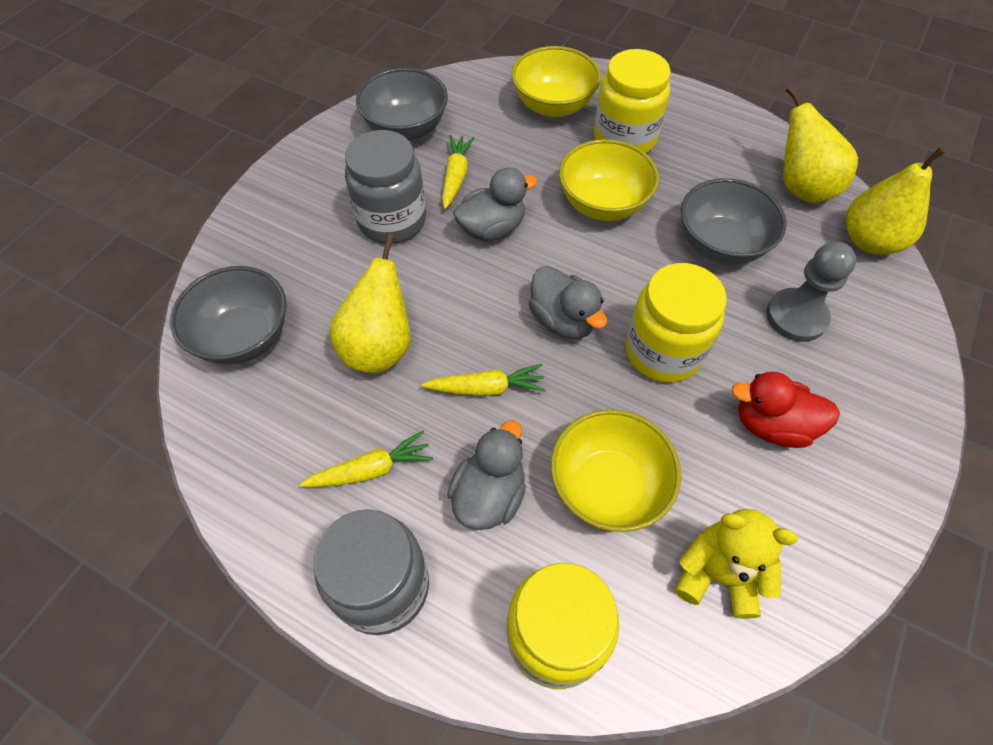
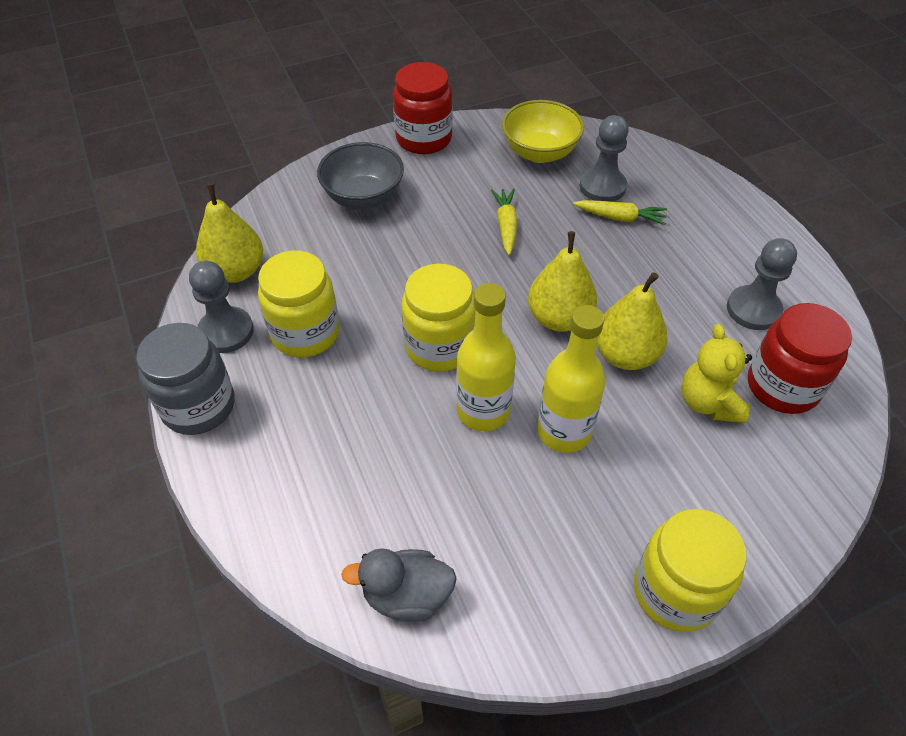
grey bowl: 3 -> 1
grey duck: 3 -> 1
grey jar: 2 -> 1
grey pawn: 1 -> 3
red duck: 1 -> 0
red jar: 0 -> 2
yellow bottle: 0 -> 2
yellow bowl: 3 -> 1
yellow carrot: 3 -> 2

